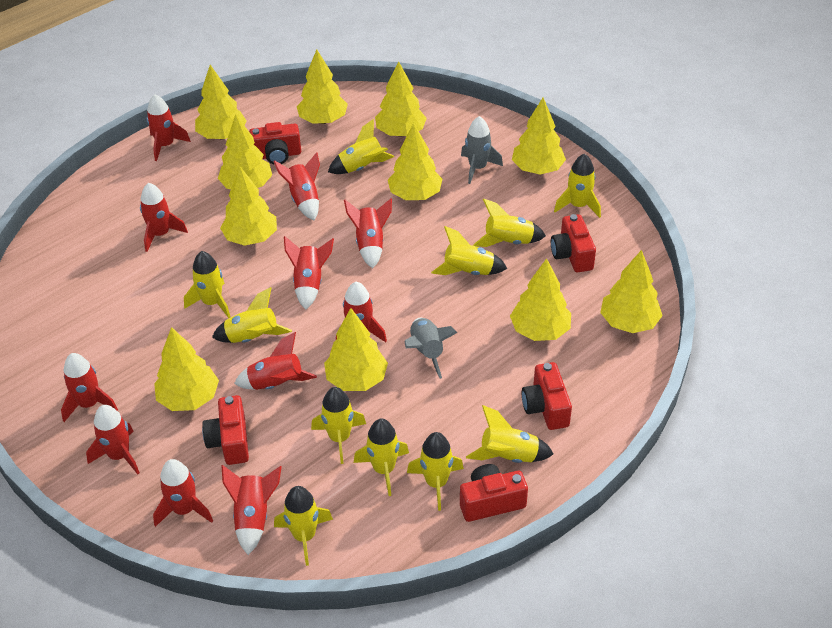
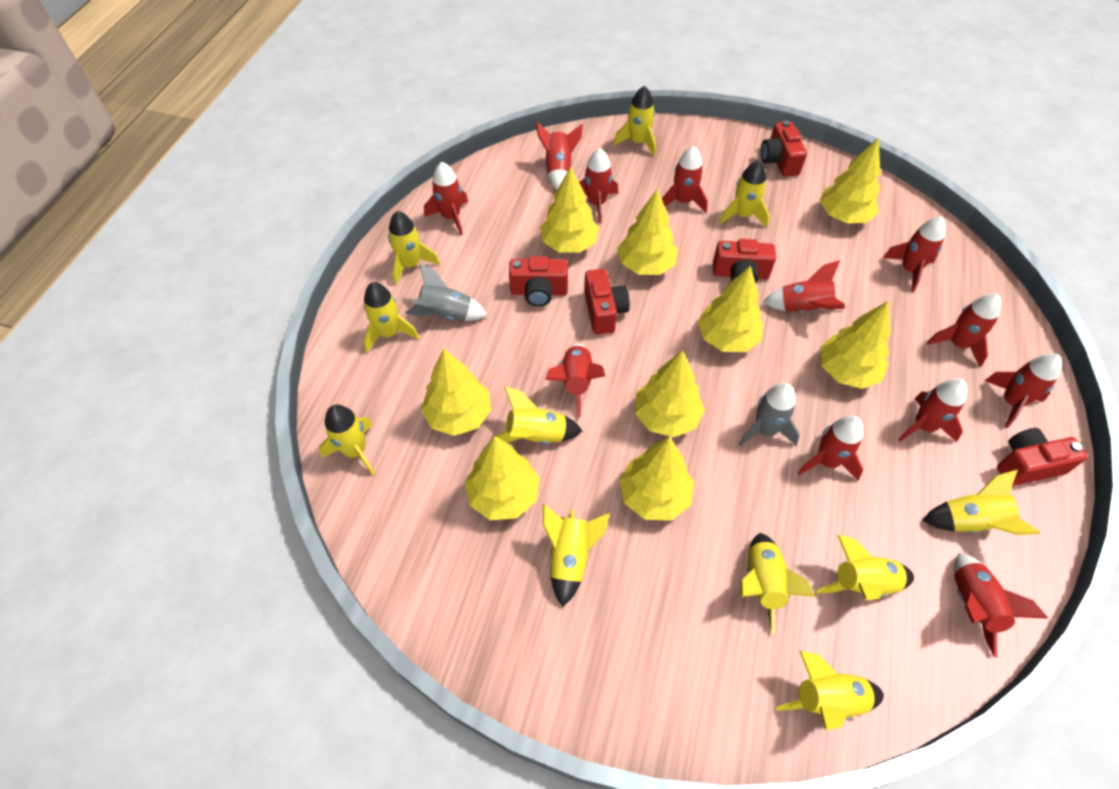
red rocket: 11 -> 12
yellow tree: 11 -> 9

